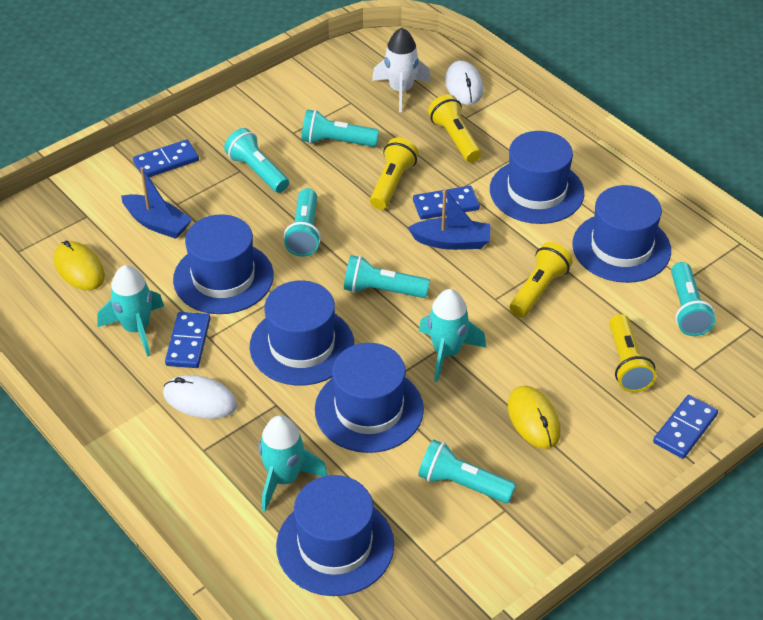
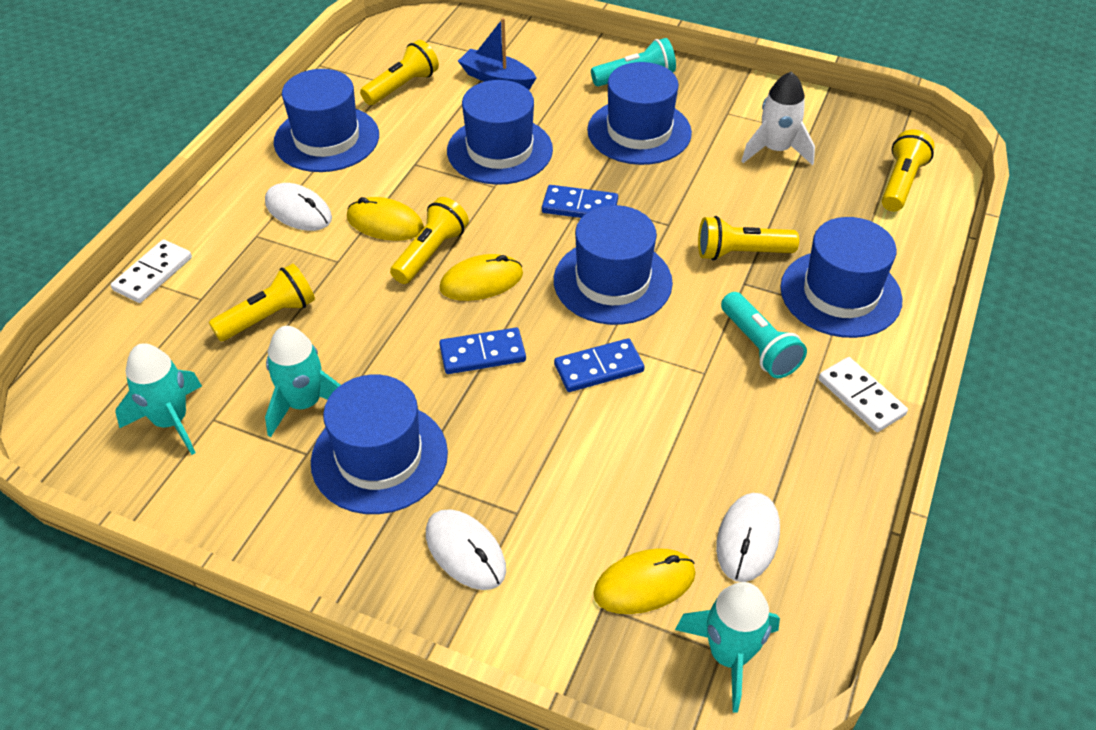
blue boat: 2 -> 1
blue domino: 4 -> 3
turquoise flashlight: 6 -> 2
white domino: 0 -> 2
white mouse: 2 -> 3
yellow flashlight: 4 -> 5
yellow mouse: 2 -> 3

